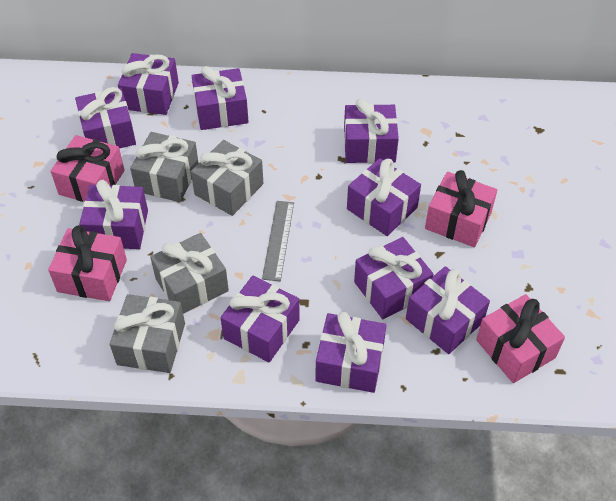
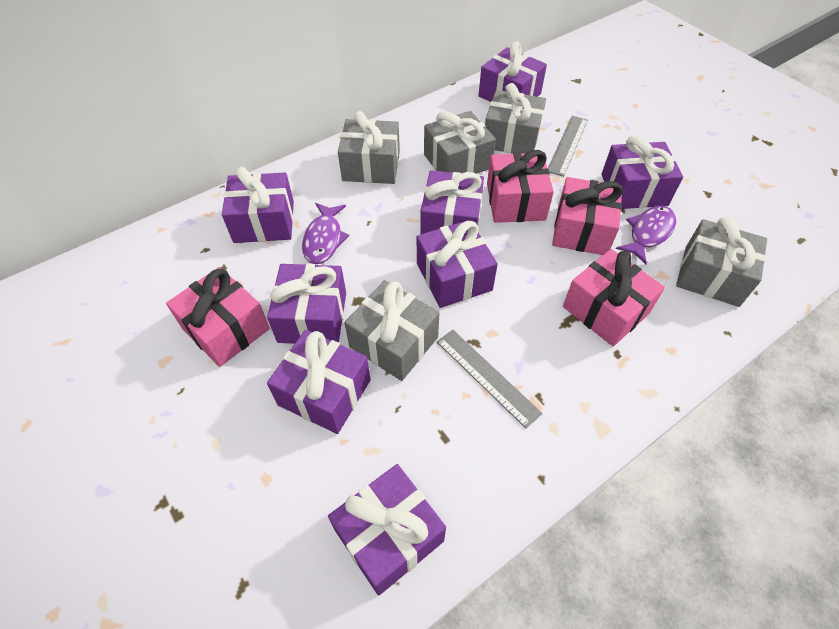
grey gift: 4 -> 5
grey ruler: 1 -> 2
purple fish: 0 -> 2
purple gift: 10 -> 8

